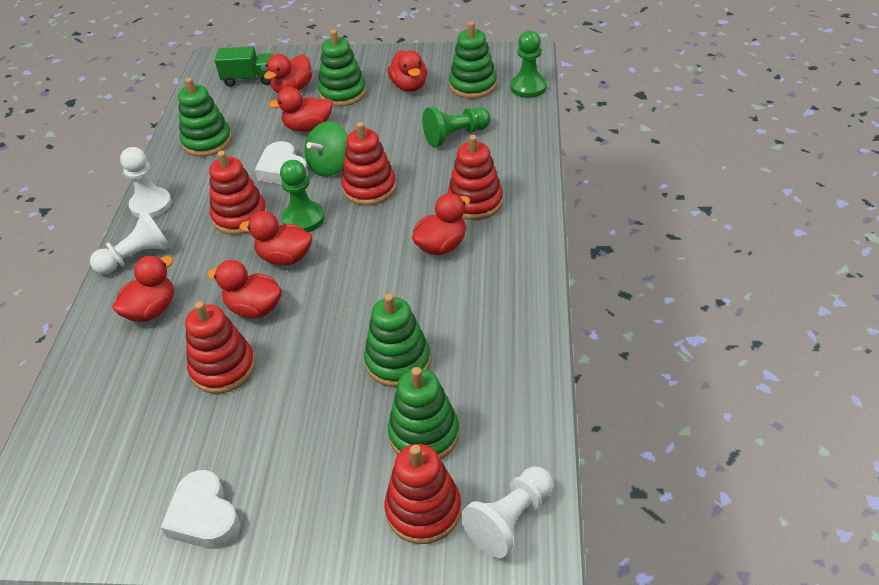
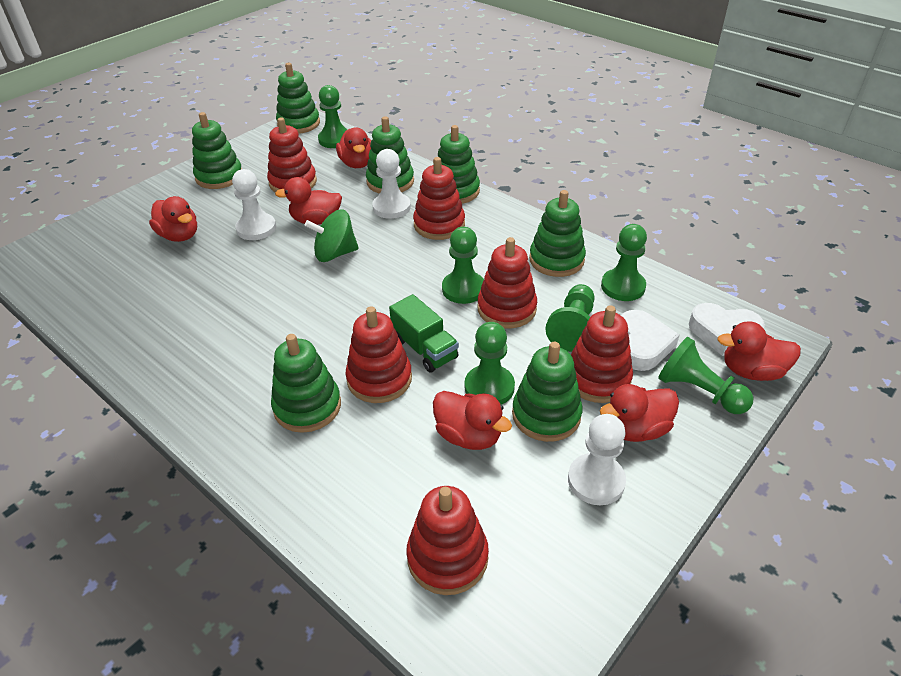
green pawn: 3 -> 6
green stacking toy: 5 -> 7
red duck: 7 -> 6
red stacking toy: 5 -> 6

